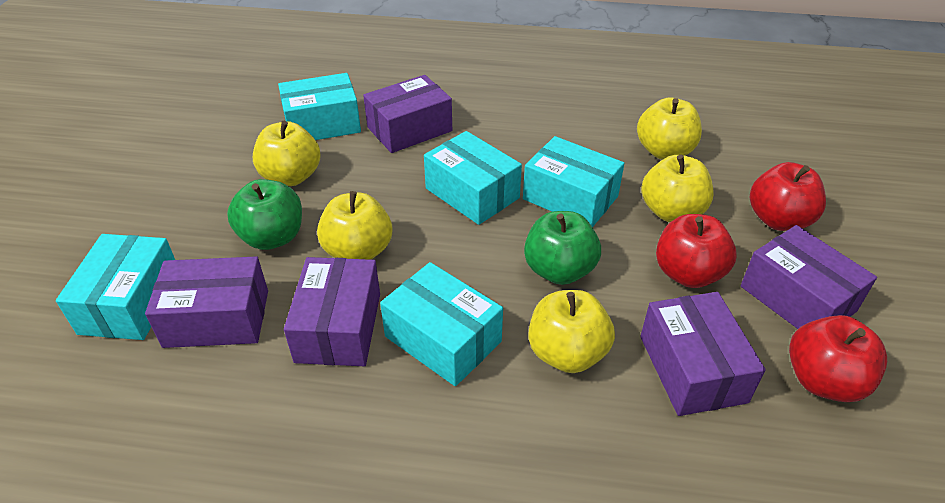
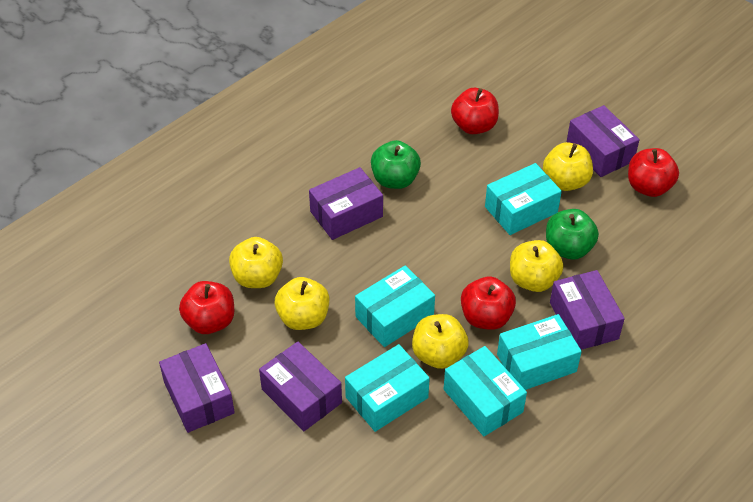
red apple: 3 -> 4

